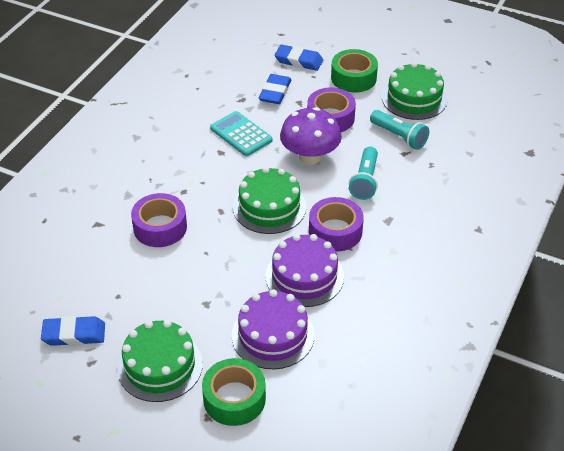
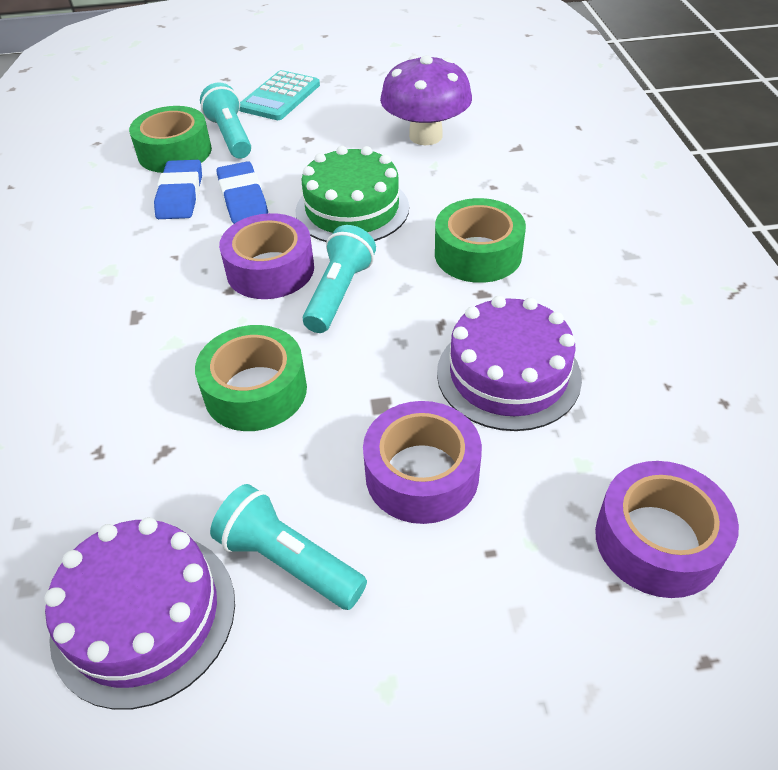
blue eraser: 3 -> 2
green cake: 3 -> 1
green tape: 2 -> 3
turquoise flashlight: 2 -> 3

